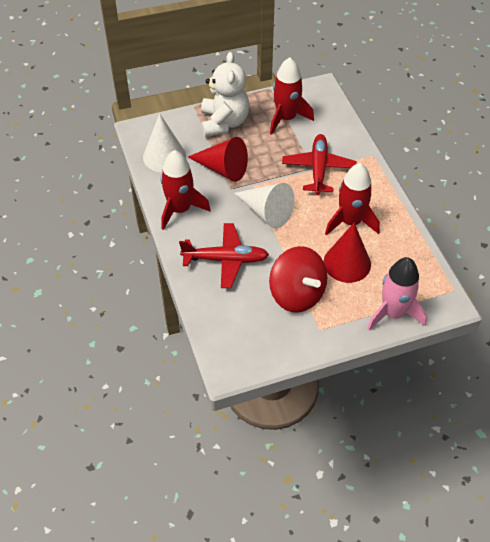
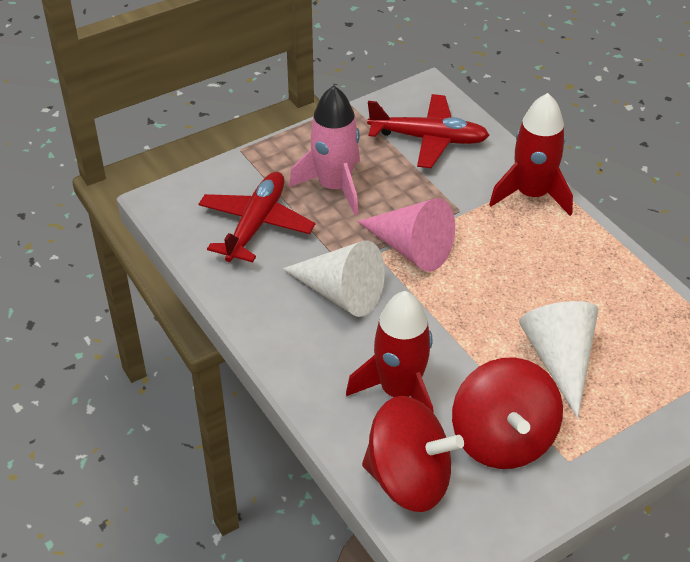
pink cone: 0 -> 1
red cone: 2 -> 0
red rocket: 3 -> 2
red spinning top: 1 -> 2
white teddy bear: 1 -> 0

